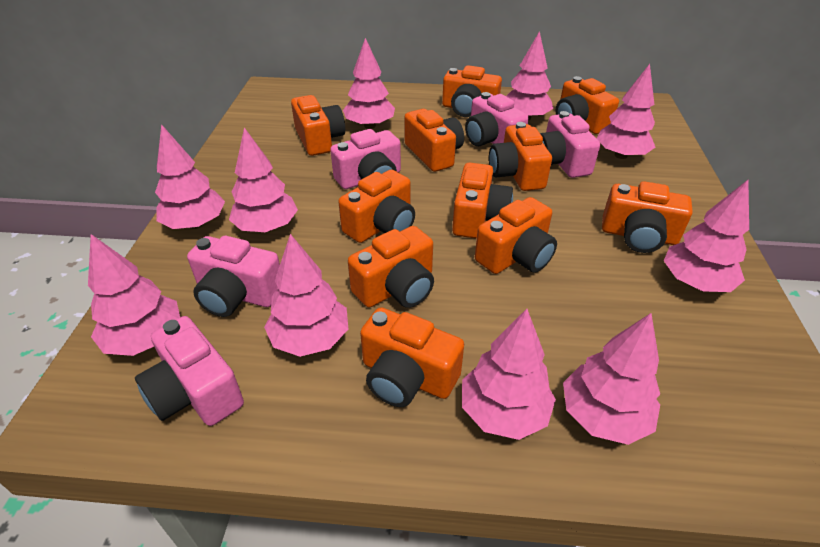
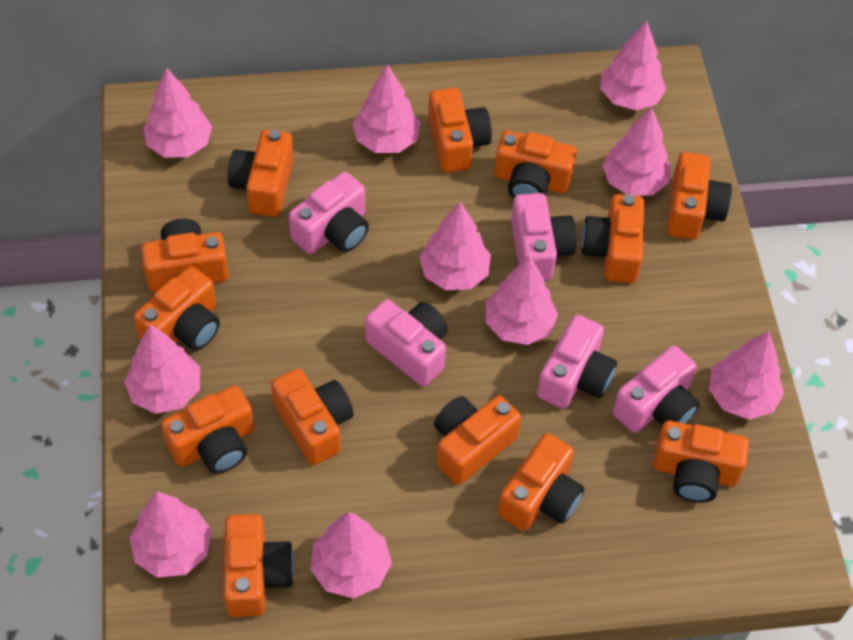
orange camera: 11 -> 13

